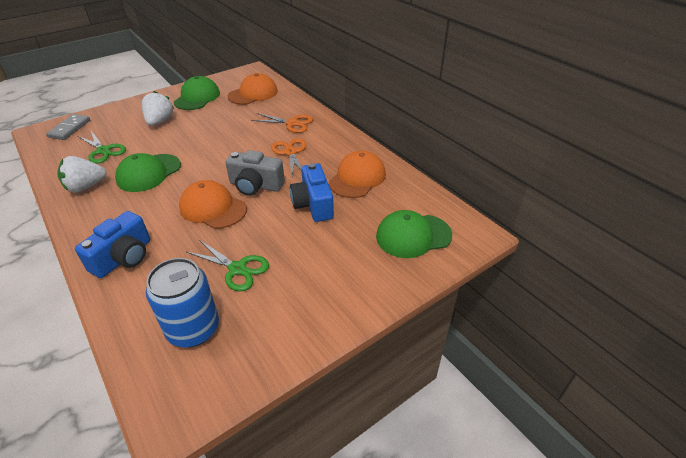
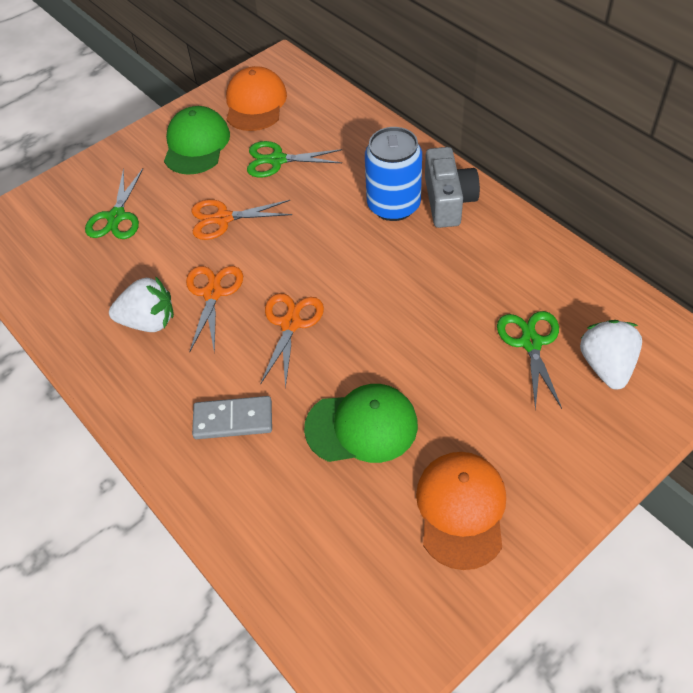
blue camera: 2 -> 0
green cap: 3 -> 2
green scissors: 2 -> 3
orange cap: 3 -> 2
orange scissors: 2 -> 3

